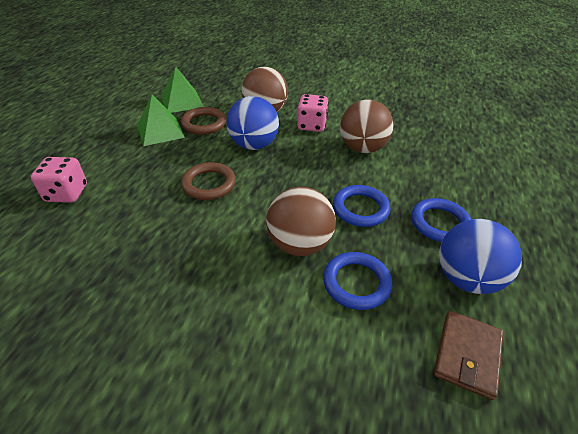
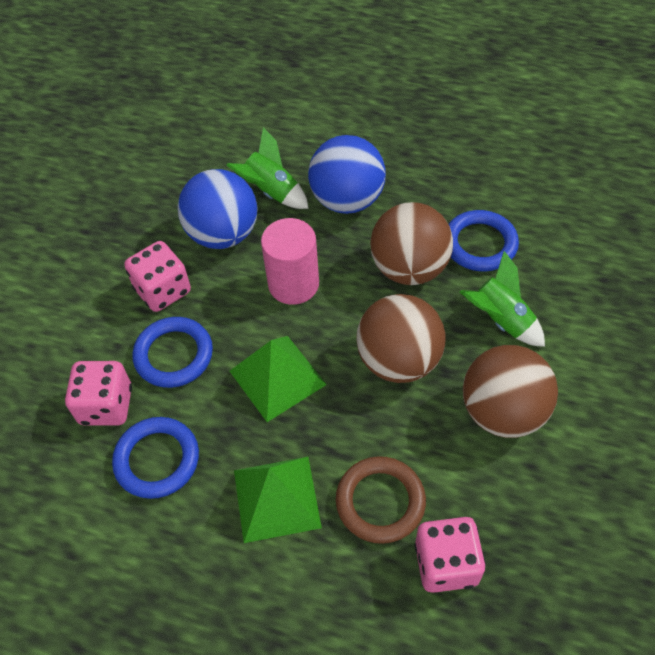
brown ring: 2 -> 1
brown wallet: 1 -> 0
green rocket: 0 -> 2
pink cylinder: 0 -> 1
pink dice: 2 -> 3

